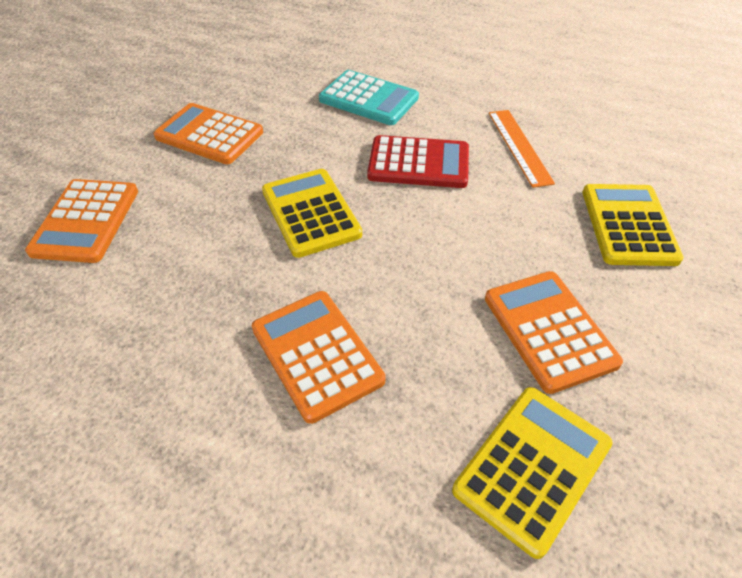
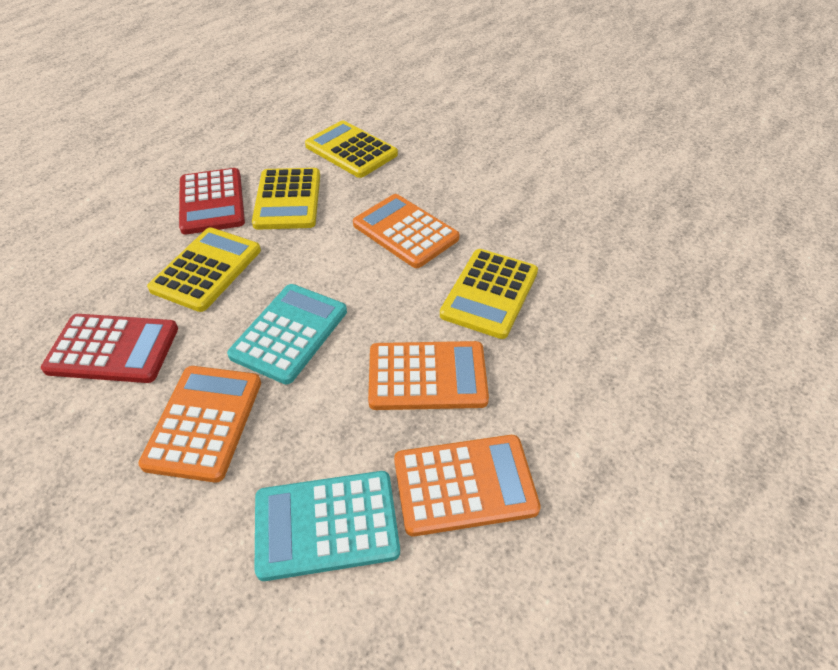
orange ruler: 1 -> 0
red calculator: 1 -> 2
turquoise calculator: 1 -> 2
yellow calculator: 3 -> 4

